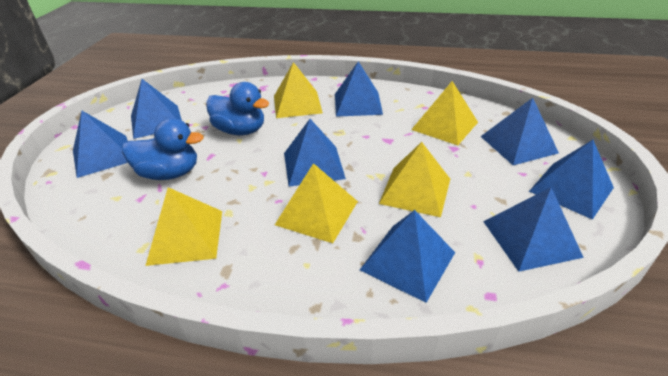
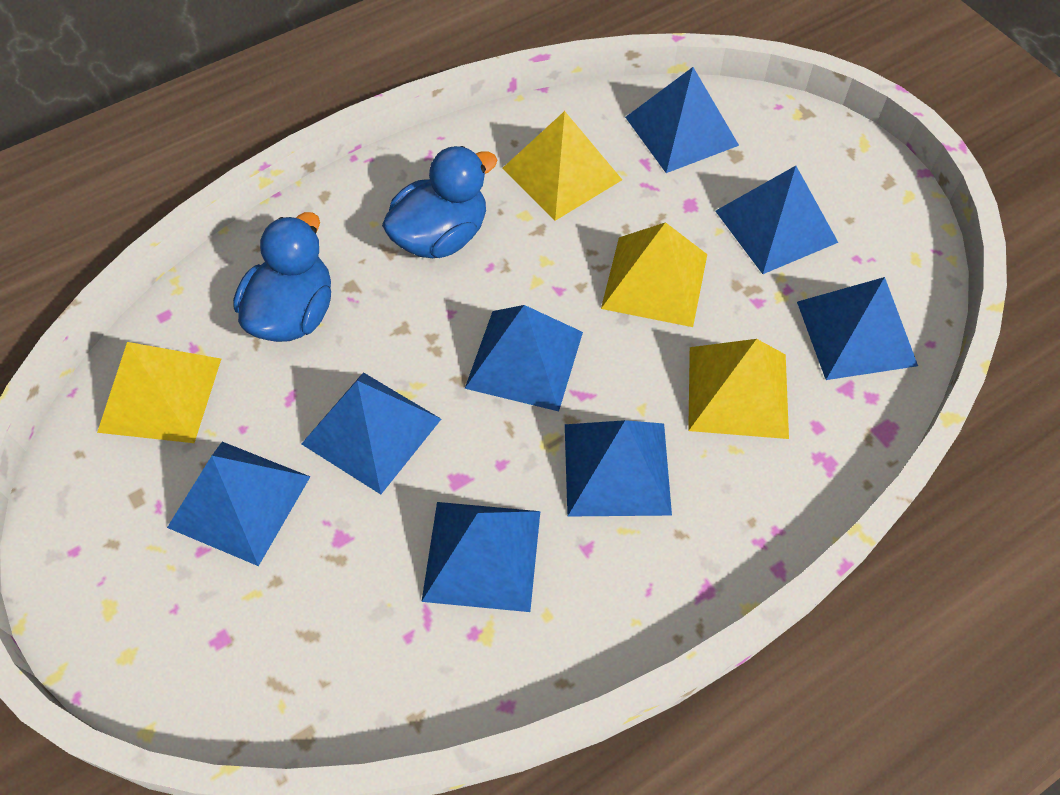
yellow pyramid: 5 -> 4

